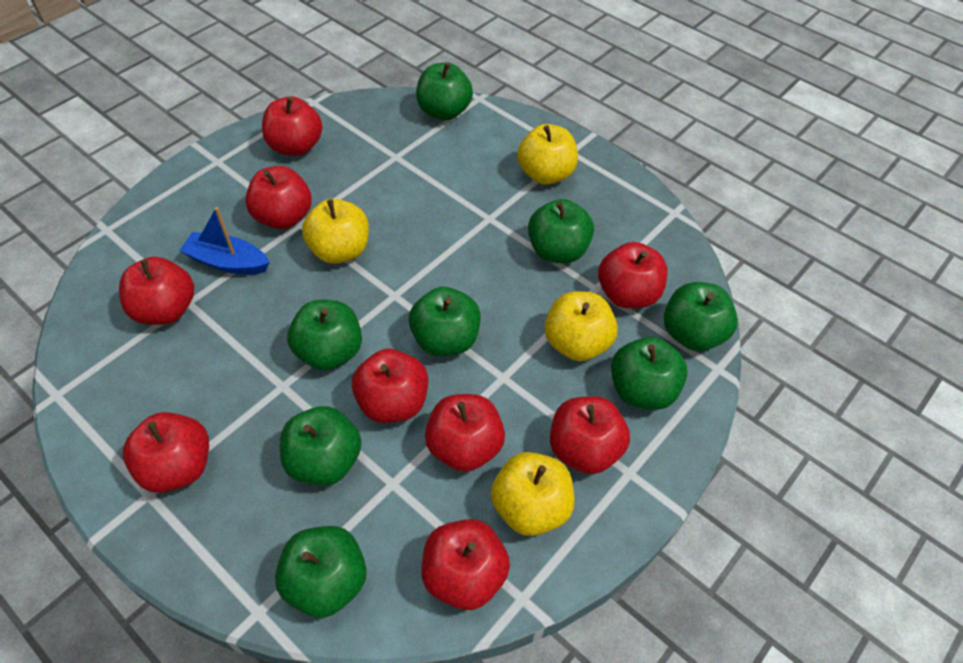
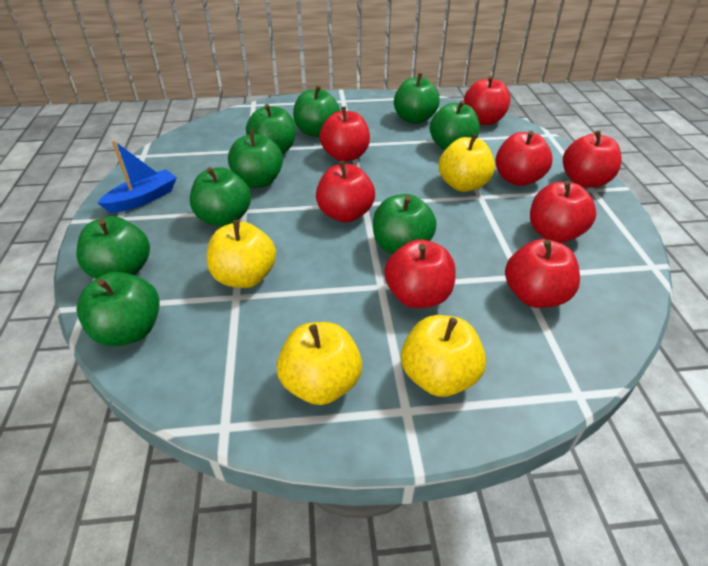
green apple: 8 -> 9
red apple: 9 -> 8

